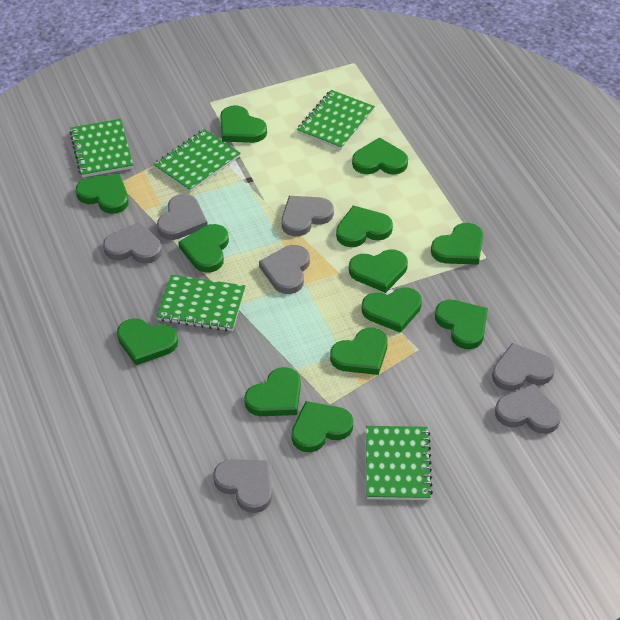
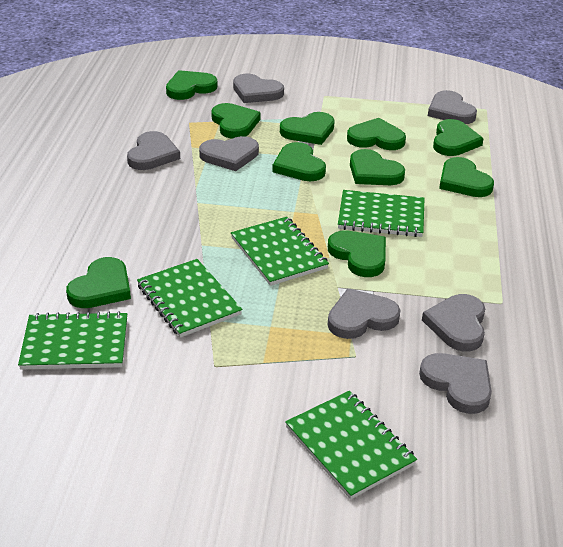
green heart: 13 -> 10

